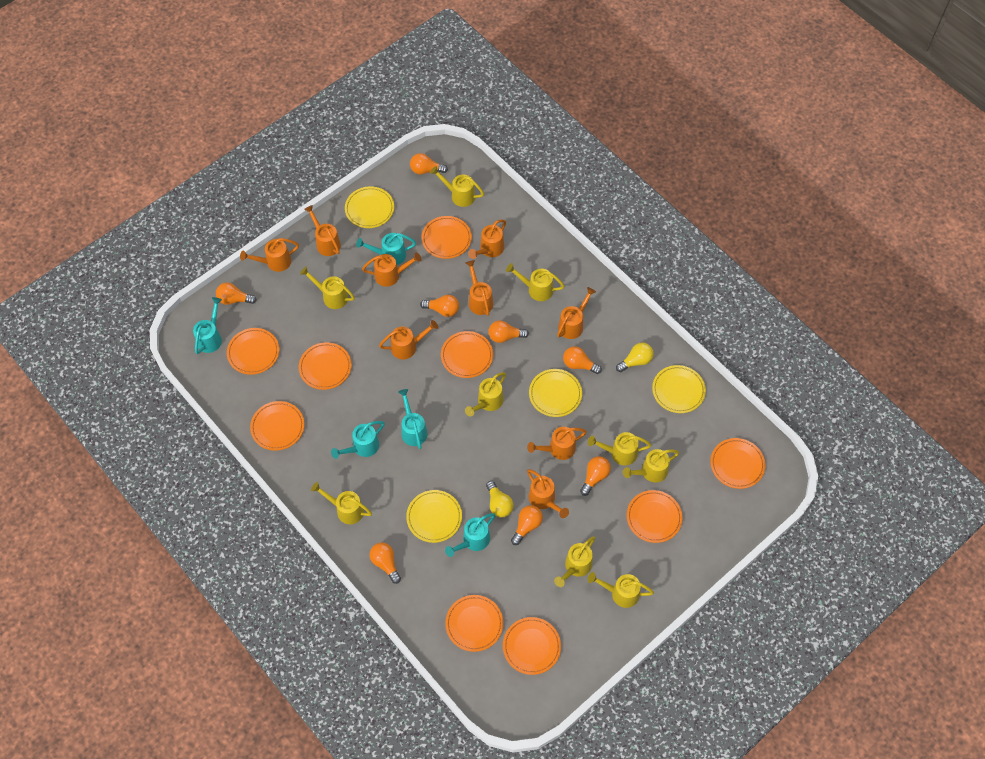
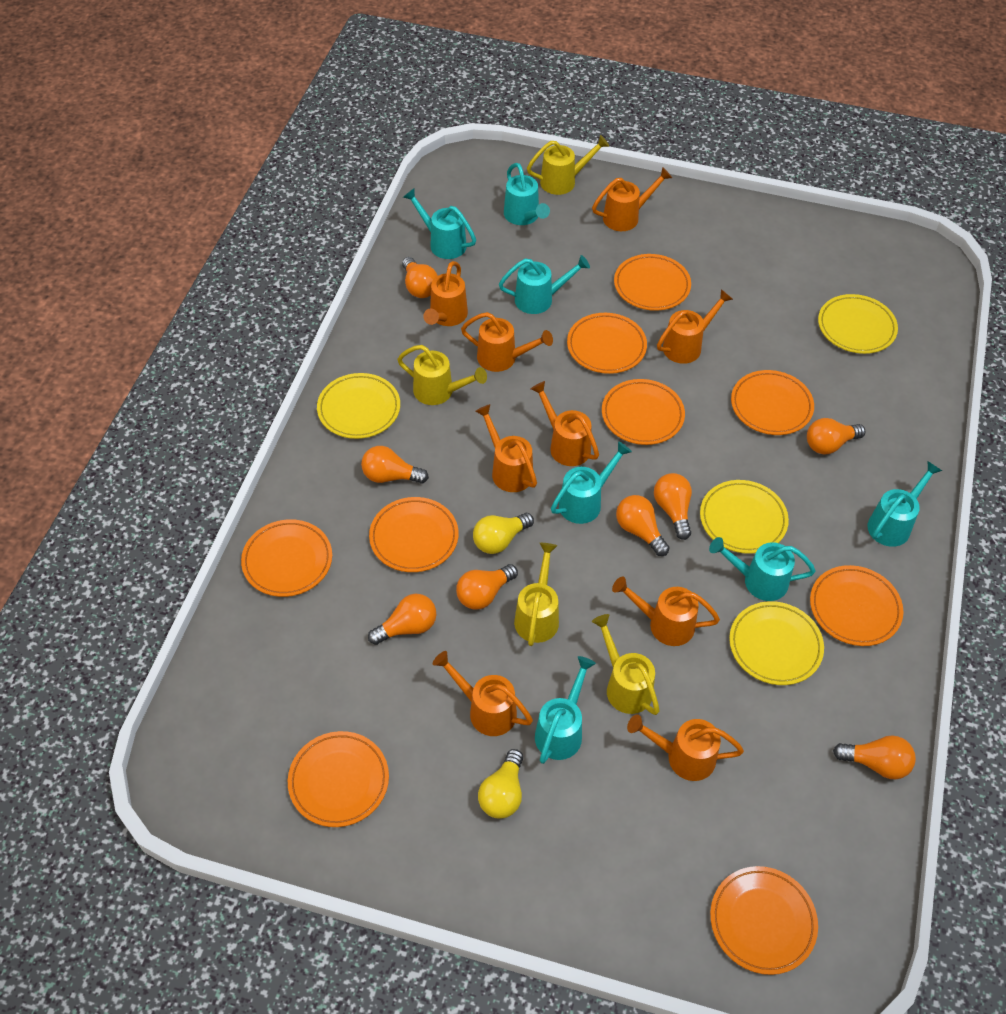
turquoise watering can: 5 -> 7
yellow watering can: 9 -> 4

